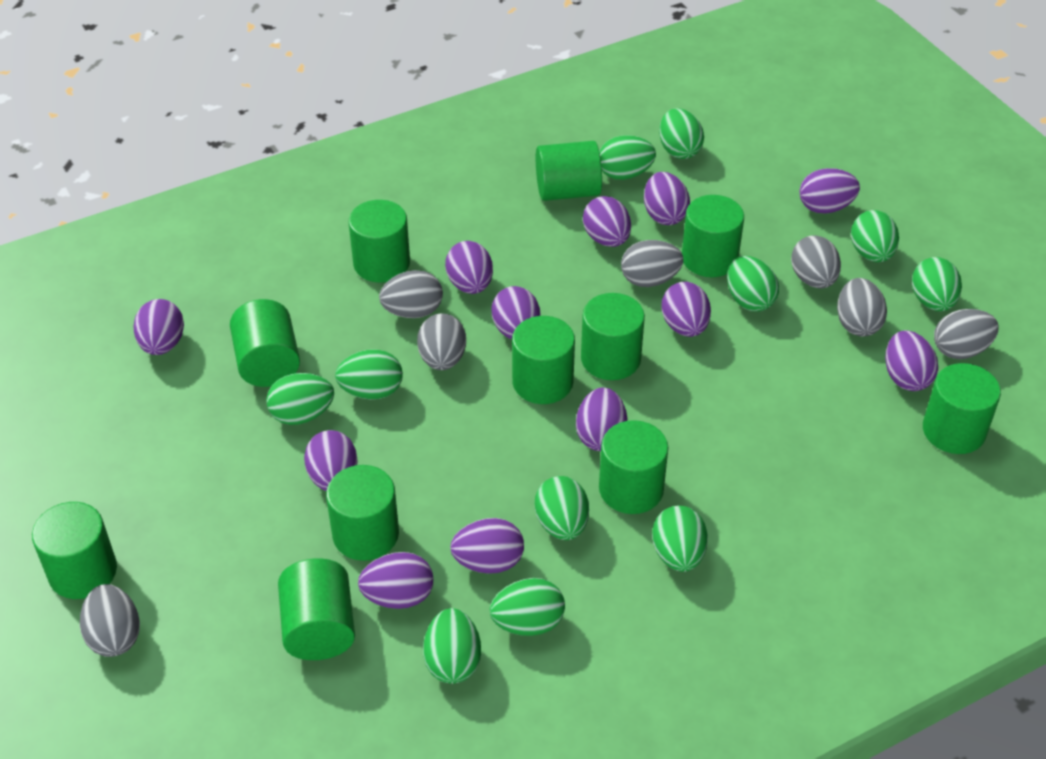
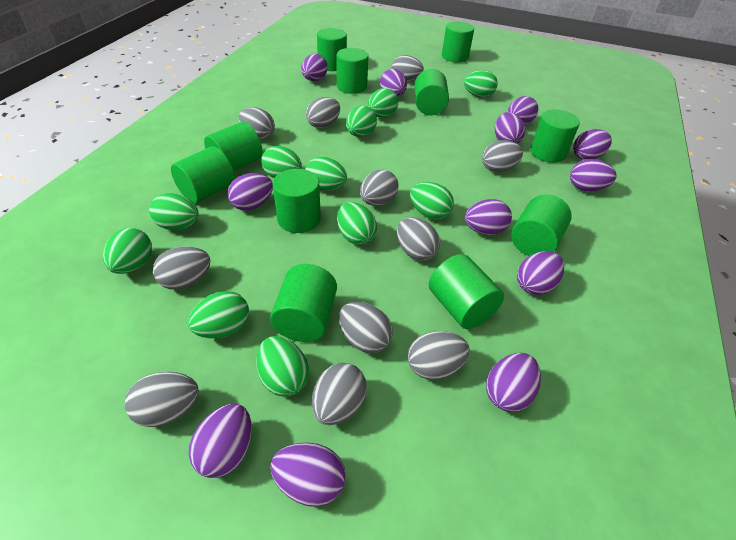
grey egg: 7 -> 11

